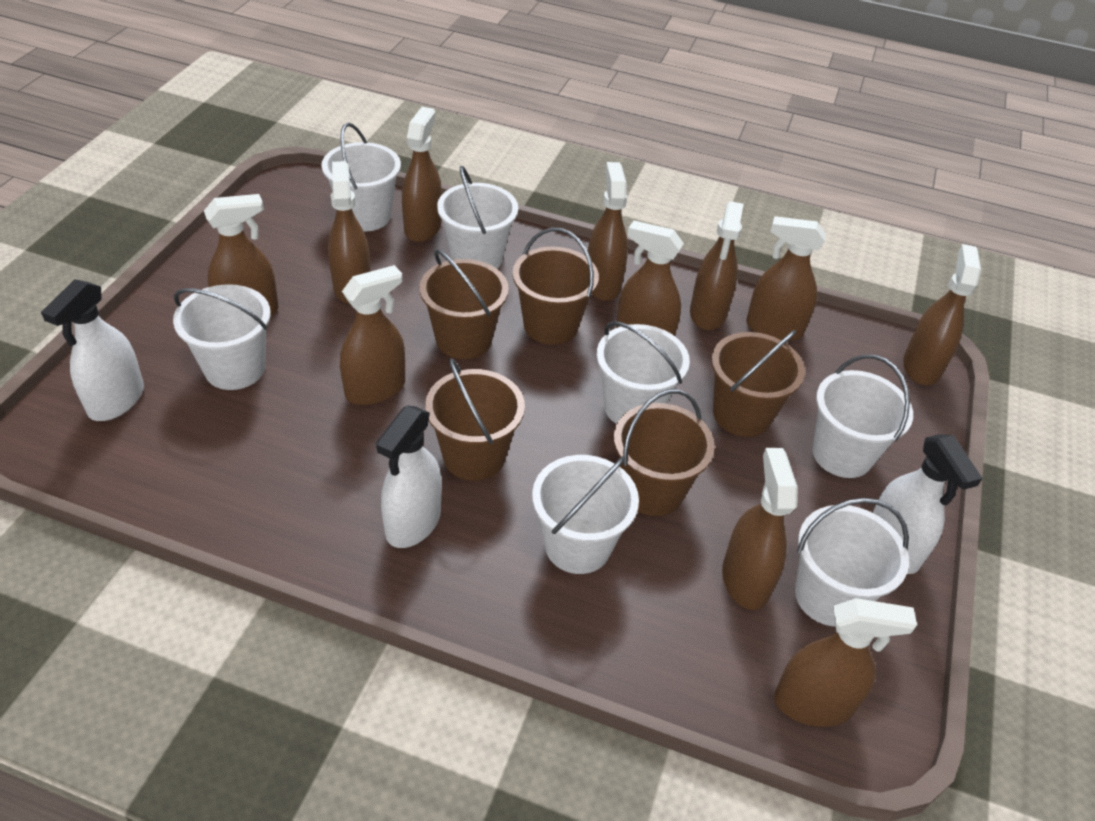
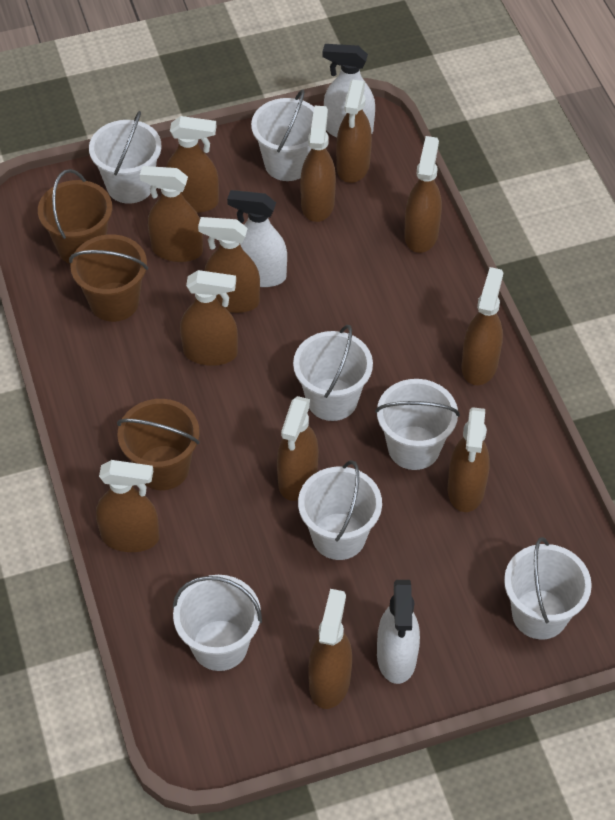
brown bucket: 5 -> 3
brown spray bottle: 11 -> 12

